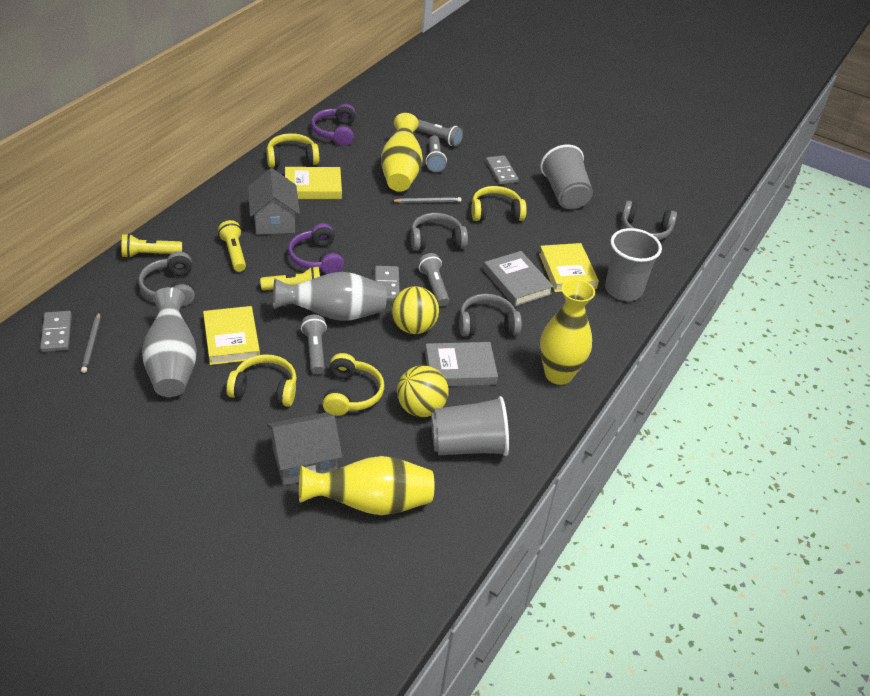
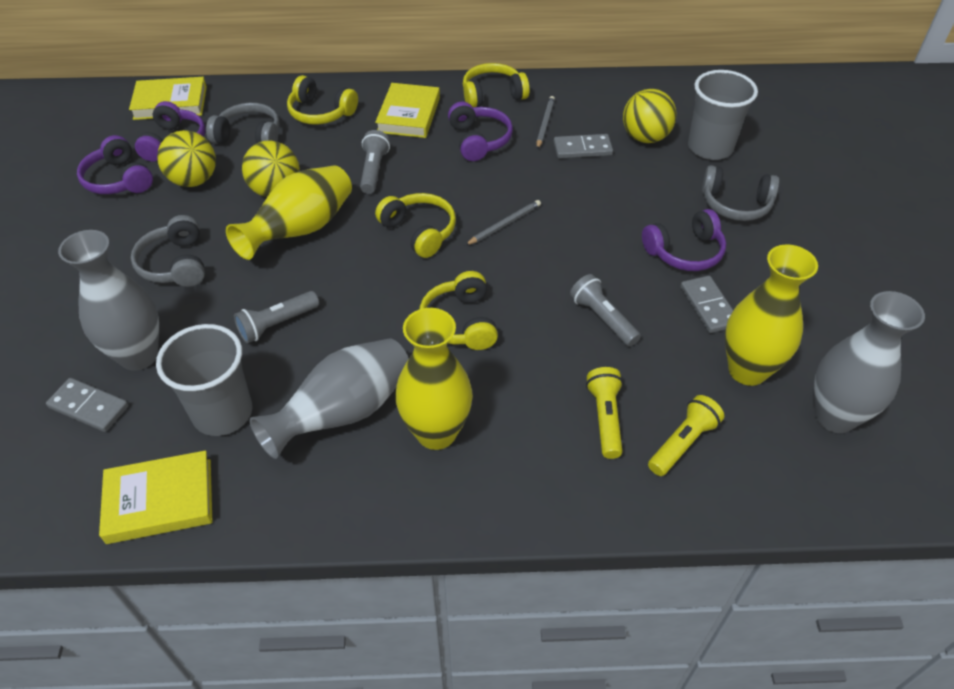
grey book: 2 -> 0
grey cup: 3 -> 2
grey flashlight: 4 -> 3
grey headphones: 4 -> 3
grey house: 2 -> 0
grey vase: 2 -> 3
purple headphones: 2 -> 4
yellow ball: 2 -> 3
yellow flashlight: 3 -> 2

